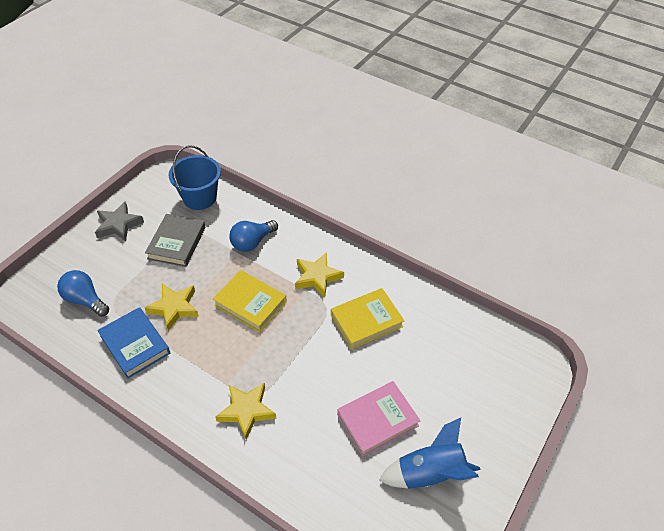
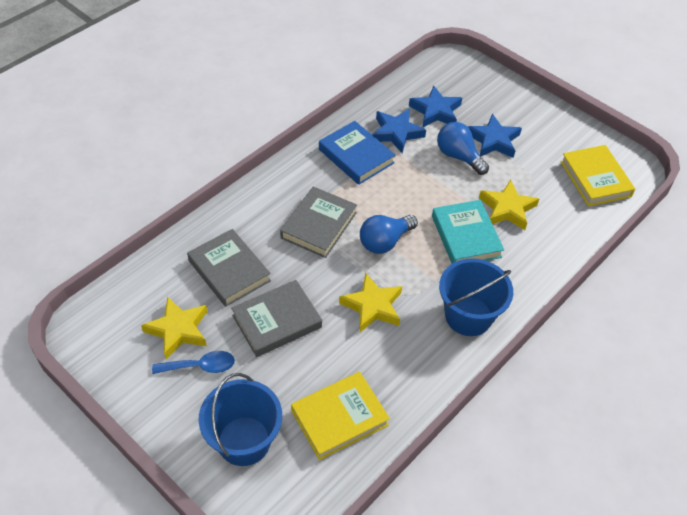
blue bucket: 1 -> 2
blue rocket: 1 -> 0
blue spoon: 0 -> 1
blue star: 0 -> 3
grey book: 1 -> 3
grey star: 1 -> 0
pink book: 1 -> 0
turquoise book: 0 -> 1

